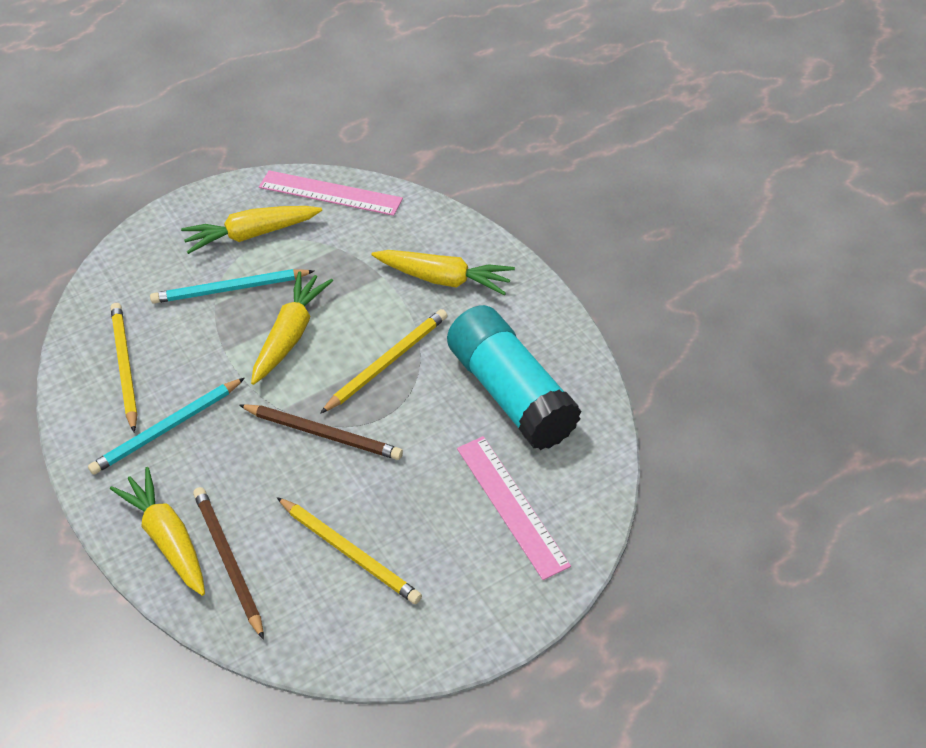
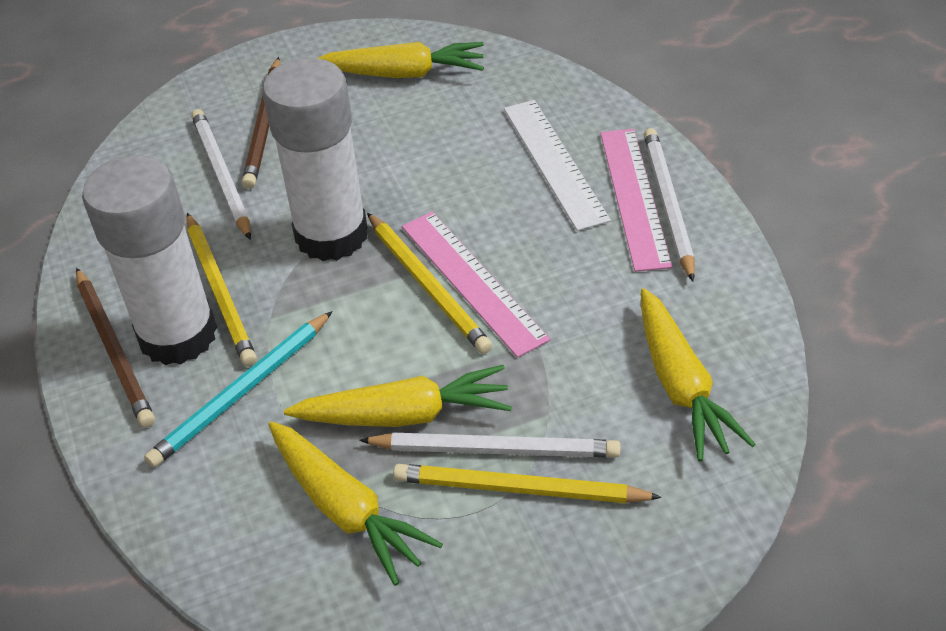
turquoise glue stick: 1 -> 0
turquoise pencil: 2 -> 1
white glue stick: 0 -> 2
white pencil: 0 -> 3
white ruler: 0 -> 1

